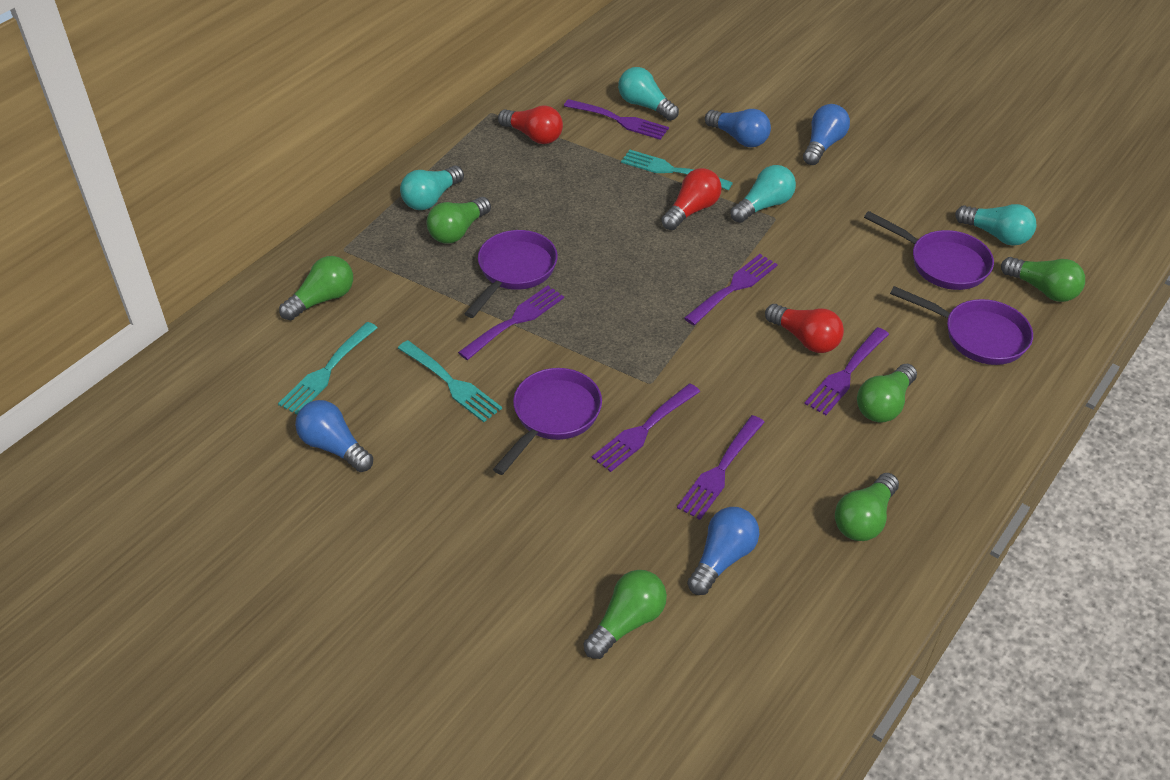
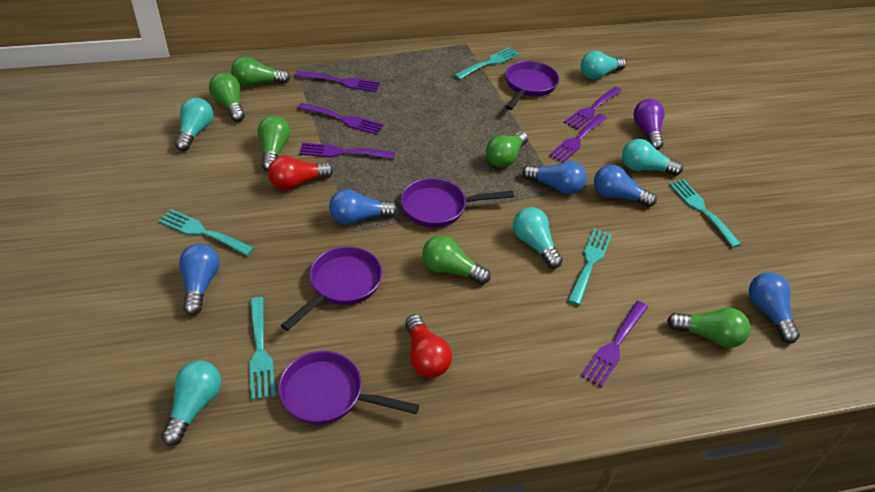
blue light bulb: 4 -> 5
purple light bulb: 0 -> 1
red light bulb: 3 -> 2
turquoise fork: 3 -> 5
turquoise light bulb: 4 -> 5

